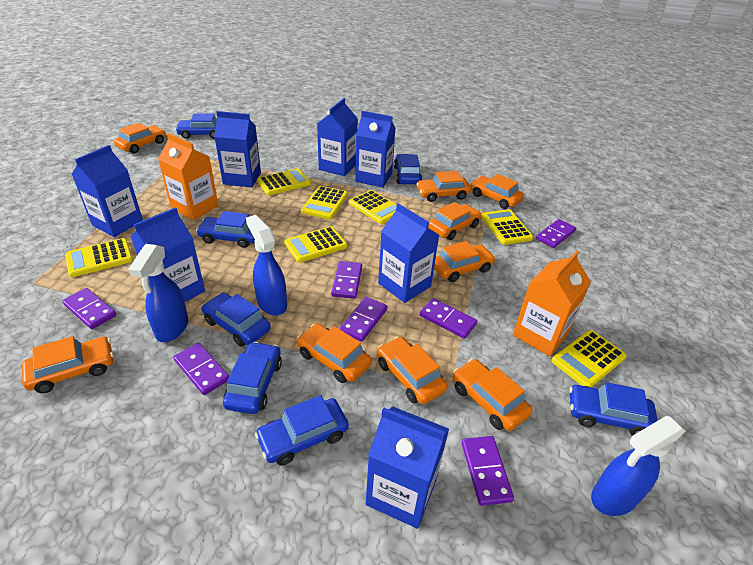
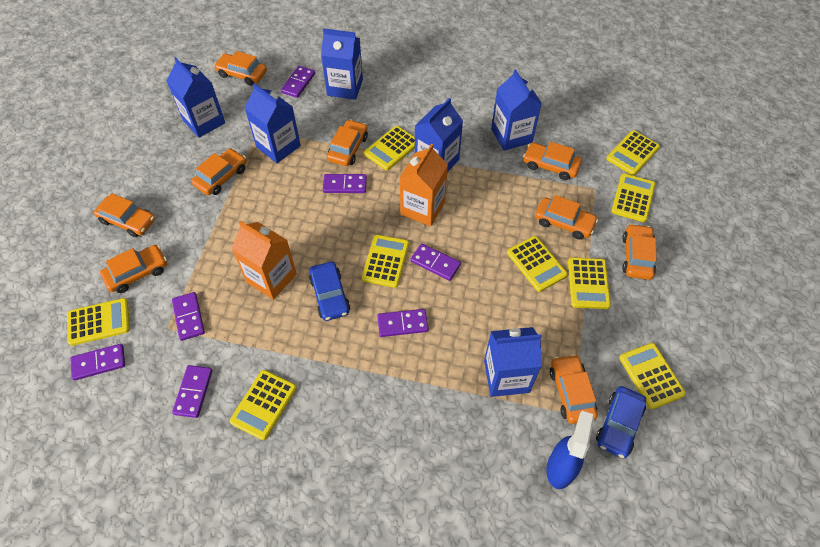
blue car: 7 -> 2
blue carton: 7 -> 6
blue spray bottle: 3 -> 1
yellow calculator: 7 -> 9

